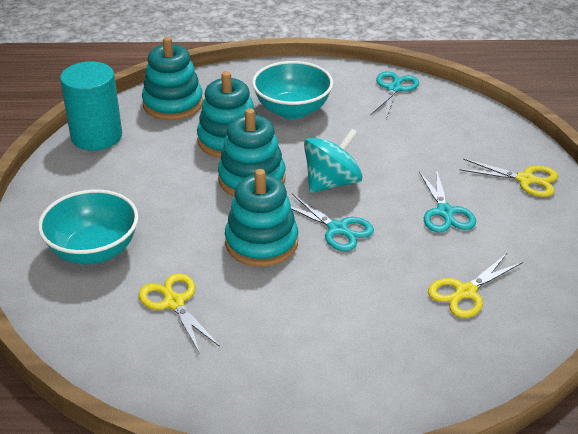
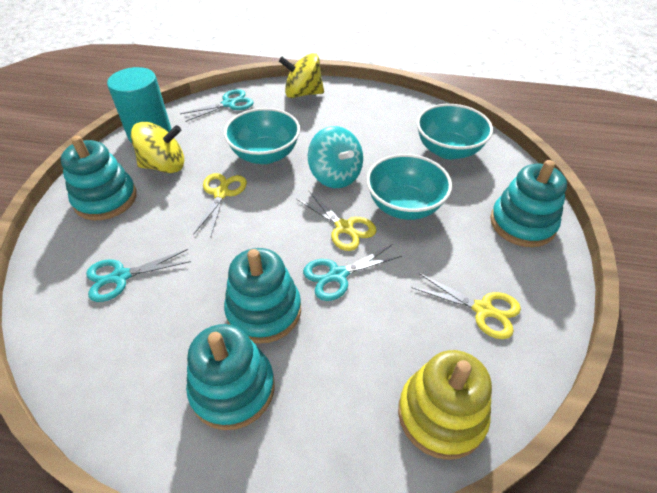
turquoise bowl: 2 -> 3
yellow spinning top: 0 -> 2
yellow stacking toy: 0 -> 1

